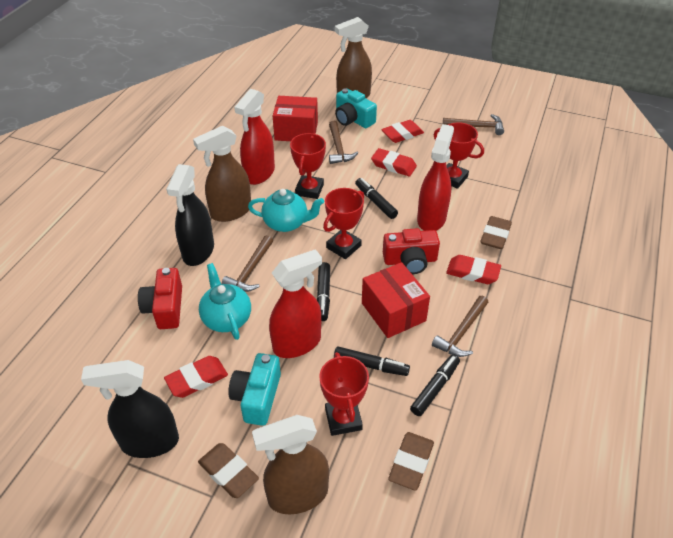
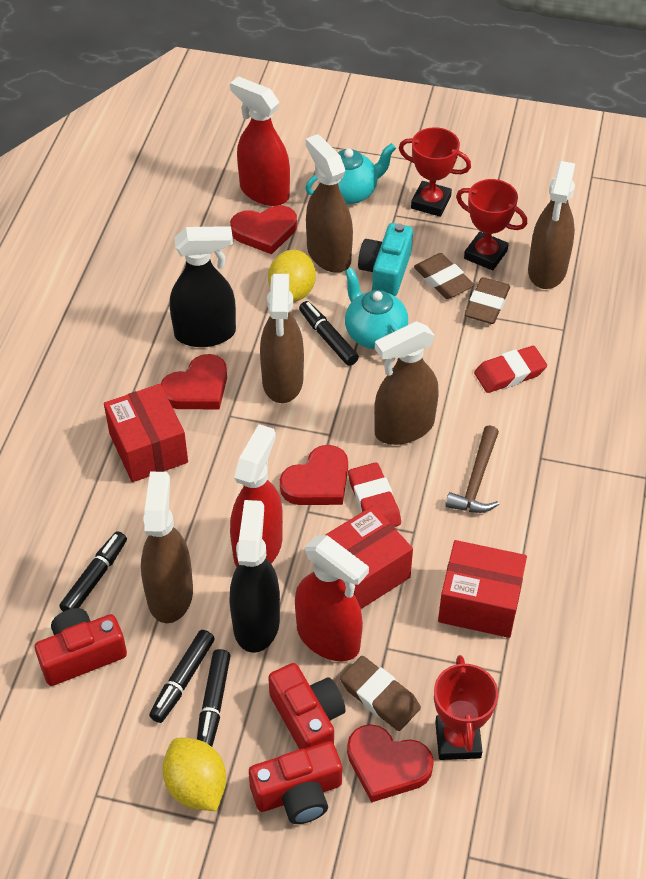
brown hammer: 4 -> 1
brown spray bottle: 3 -> 5
red box: 2 -> 3
red camera: 2 -> 3
red eraser: 4 -> 2
red heart: 0 -> 4
red trophy: 4 -> 3
turquoise camera: 2 -> 1
yellow lemon: 0 -> 2

